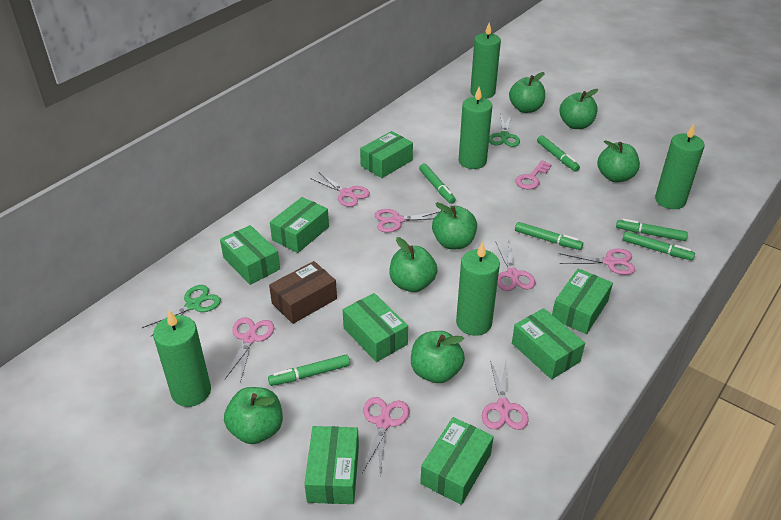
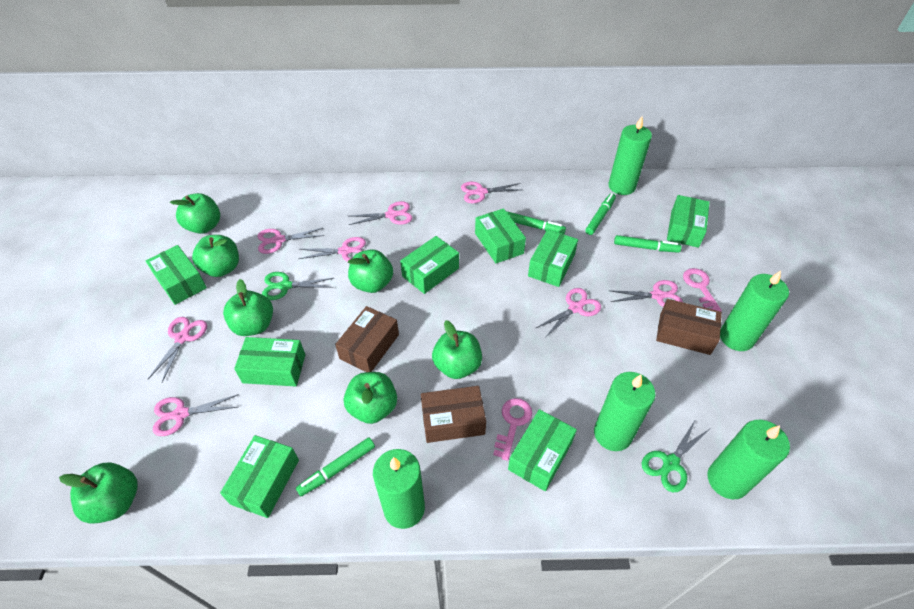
brown box: 1 -> 3
green marker: 6 -> 4
pink key: 1 -> 2
pink scissors: 7 -> 8

